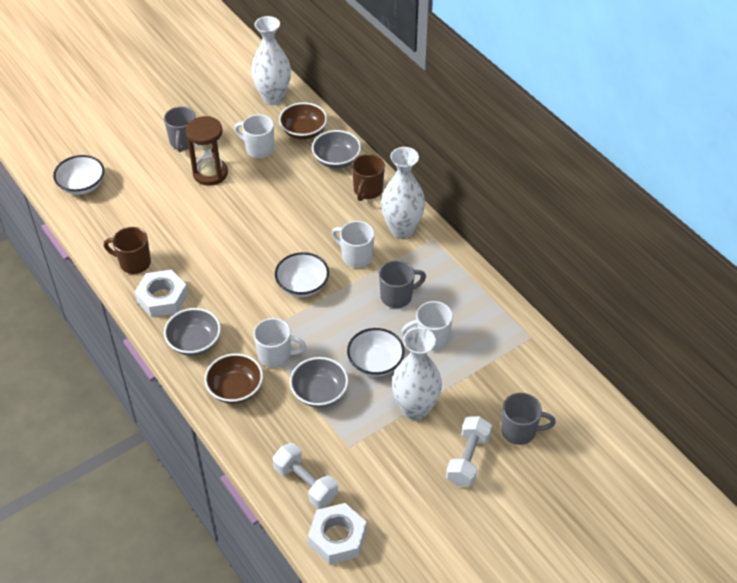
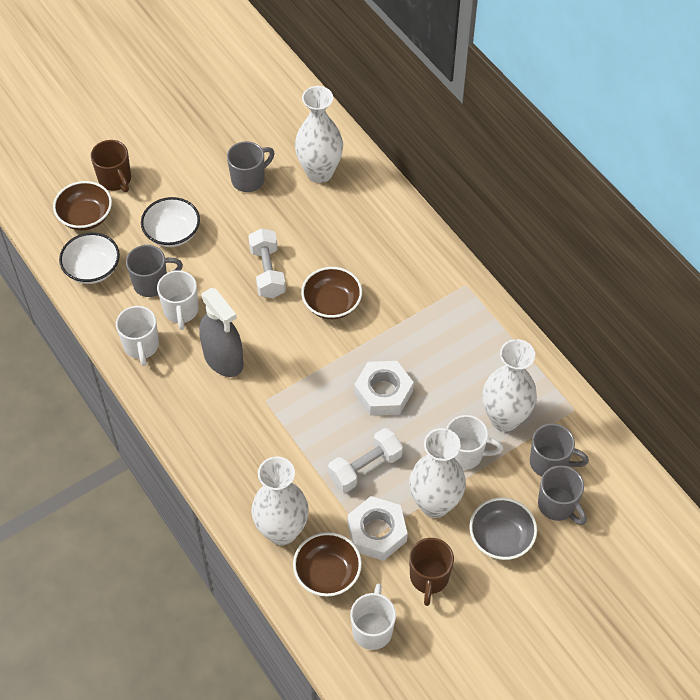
brown bowl: 2 -> 3
brown hourglass: 1 -> 0
grey bowl: 3 -> 1
grey mug: 3 -> 4
grey spray bottle: 0 -> 1
white bowl: 3 -> 2
white vase: 3 -> 4

